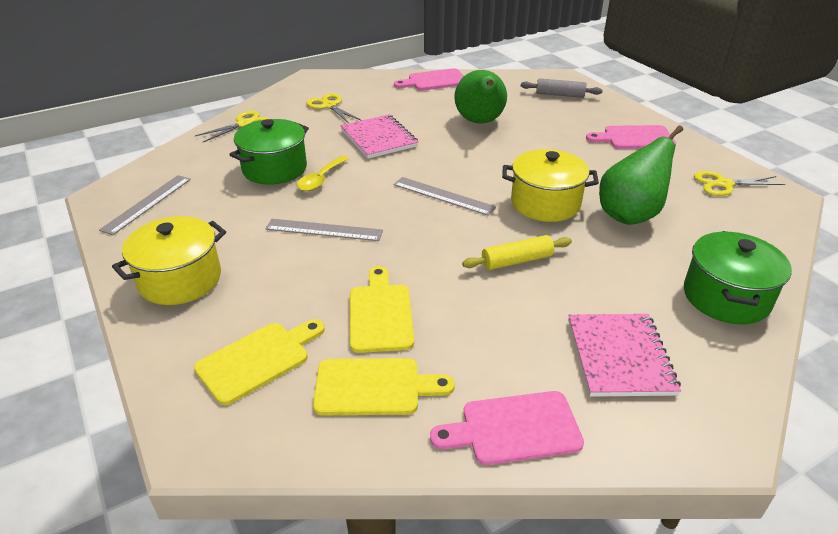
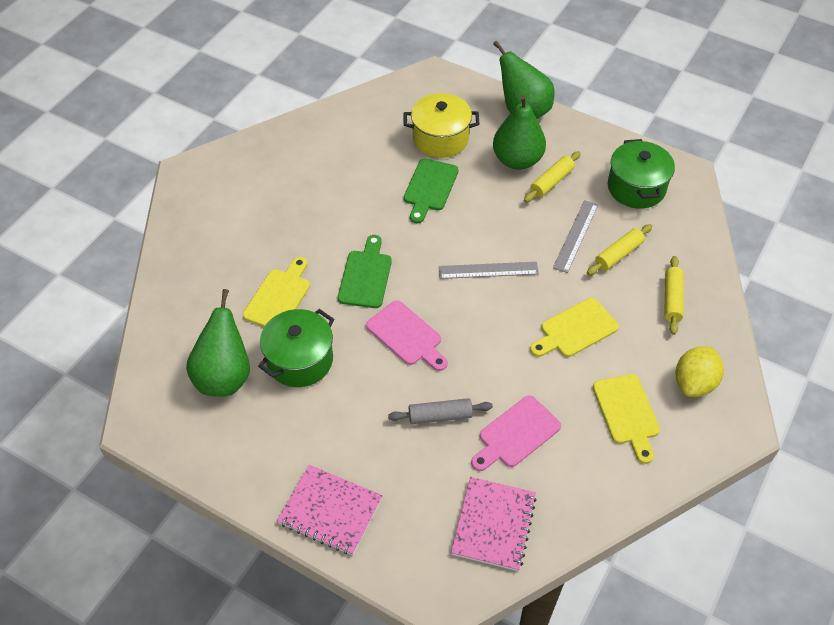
green cutting board: 0 -> 2
green pear: 2 -> 3
grey ruler: 3 -> 2
pink cutting board: 3 -> 2
yellow lemon: 0 -> 1
yellow pot: 2 -> 1
yellow rolling pin: 1 -> 3
yellow scissors: 3 -> 0
yellow spoon: 1 -> 0

